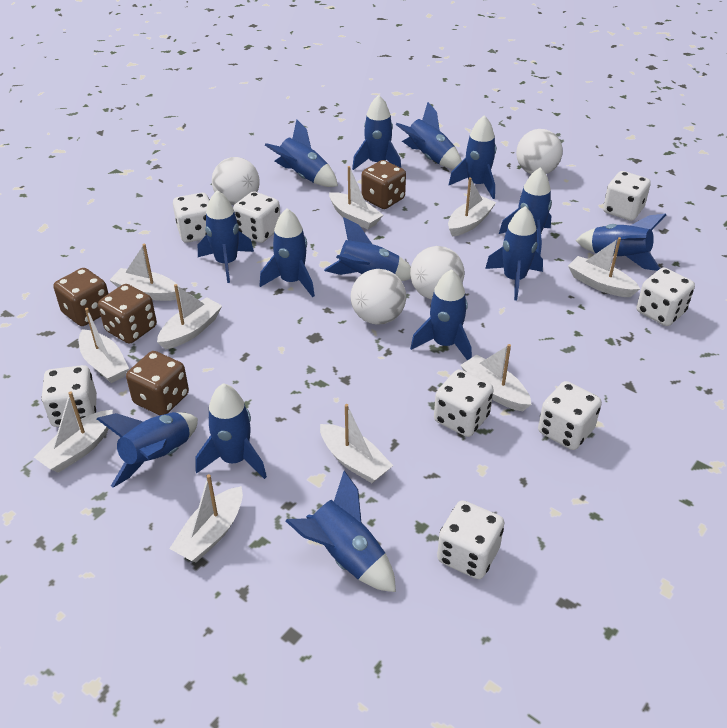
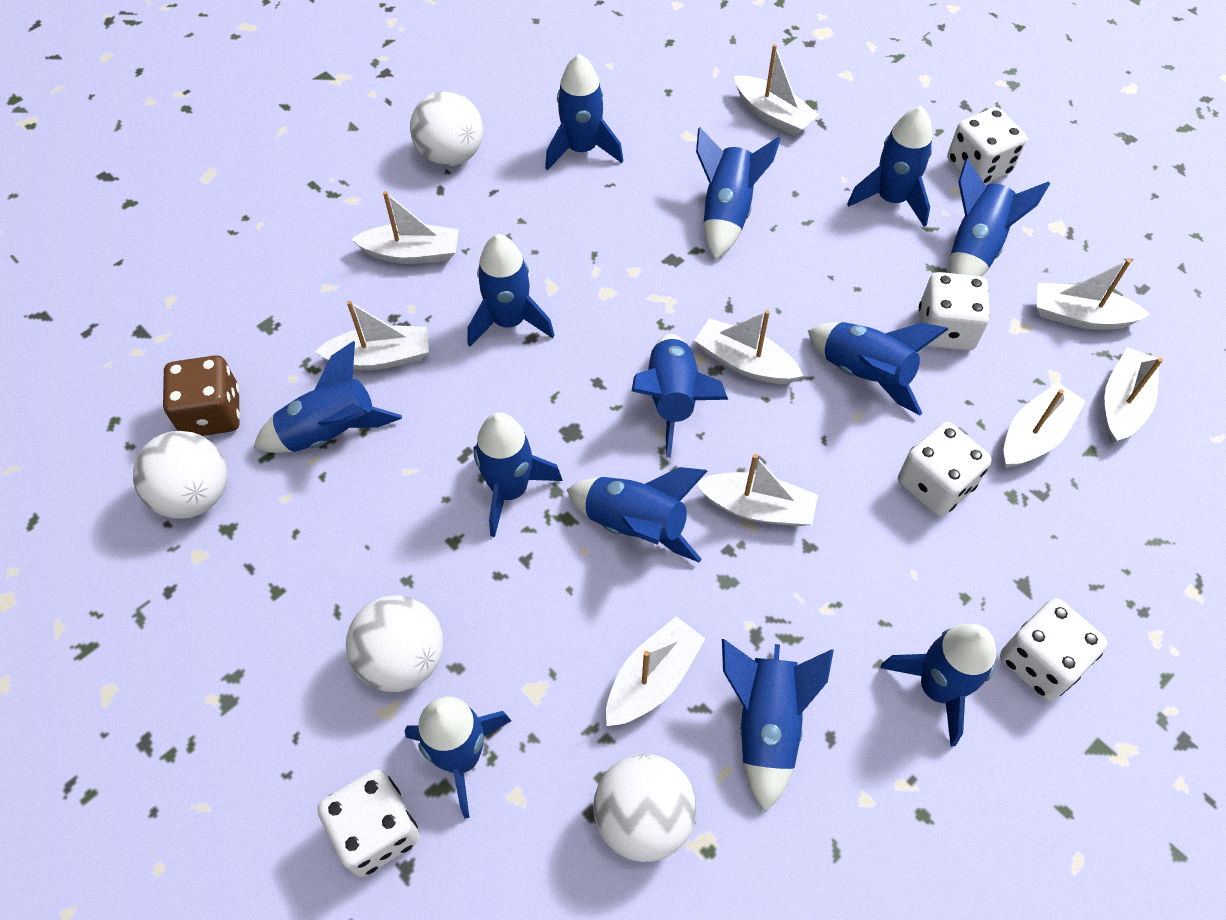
blue rocket: 14 -> 13
brown dice: 4 -> 1
white boat: 10 -> 9
white dice: 8 -> 5

